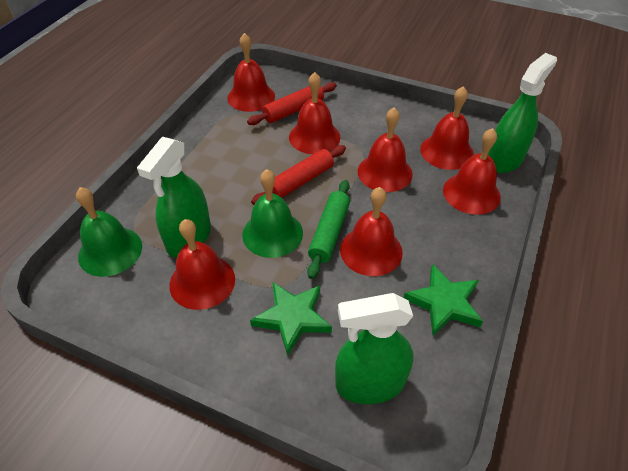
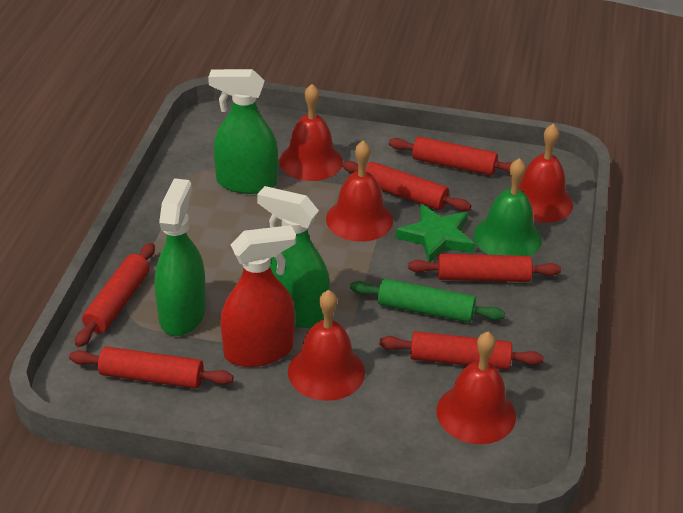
green bell: 2 -> 1
green star: 2 -> 1
red bell: 7 -> 5
red rolling pin: 2 -> 6
red spray bottle: 0 -> 1

